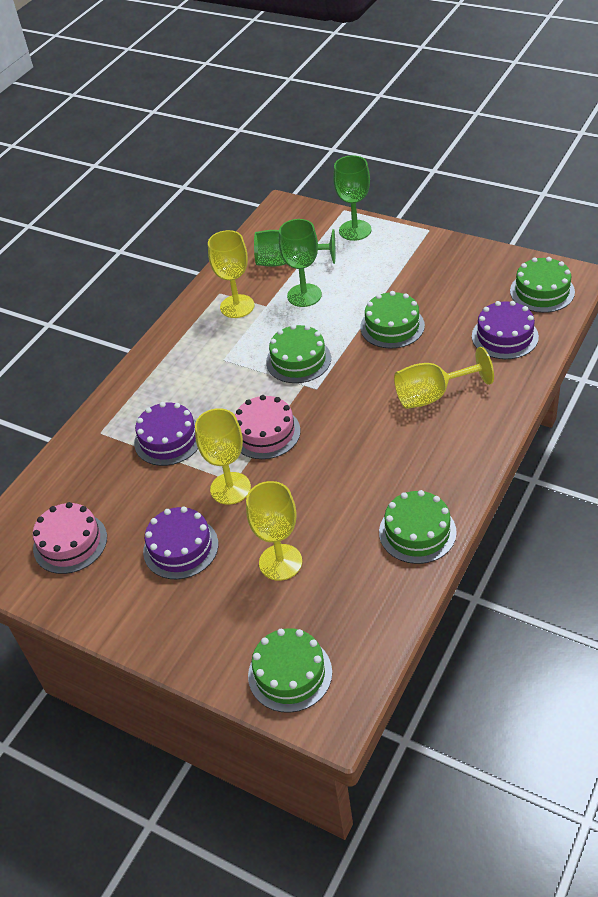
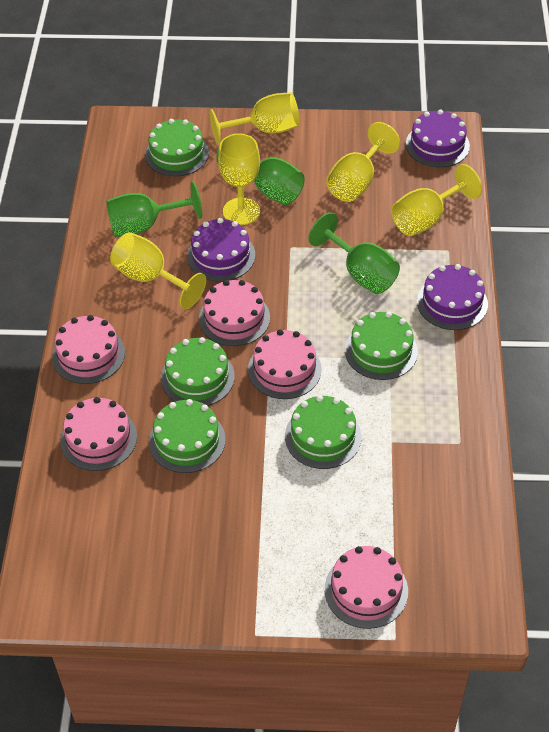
pink cake: 2 -> 5
yellow goblet: 4 -> 5

